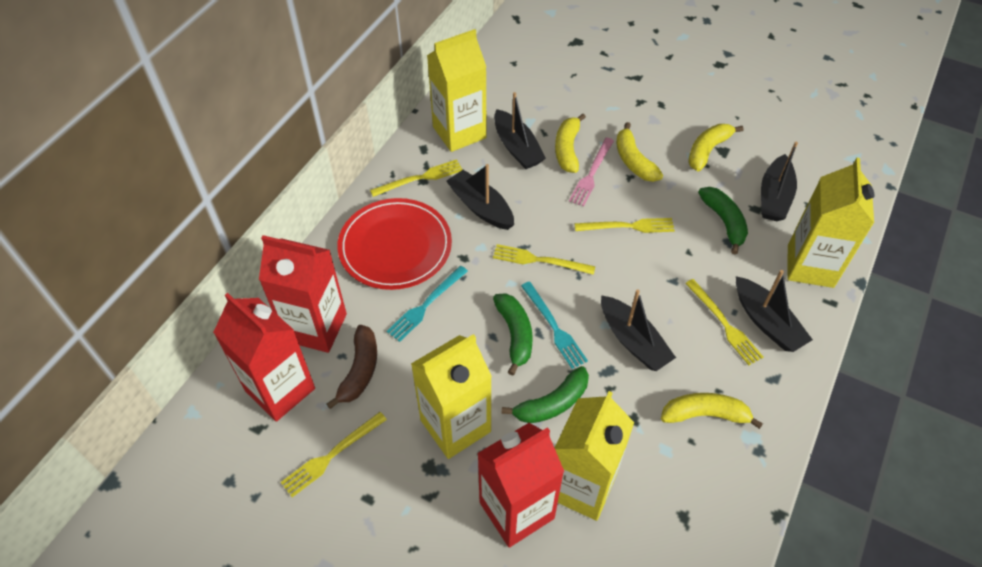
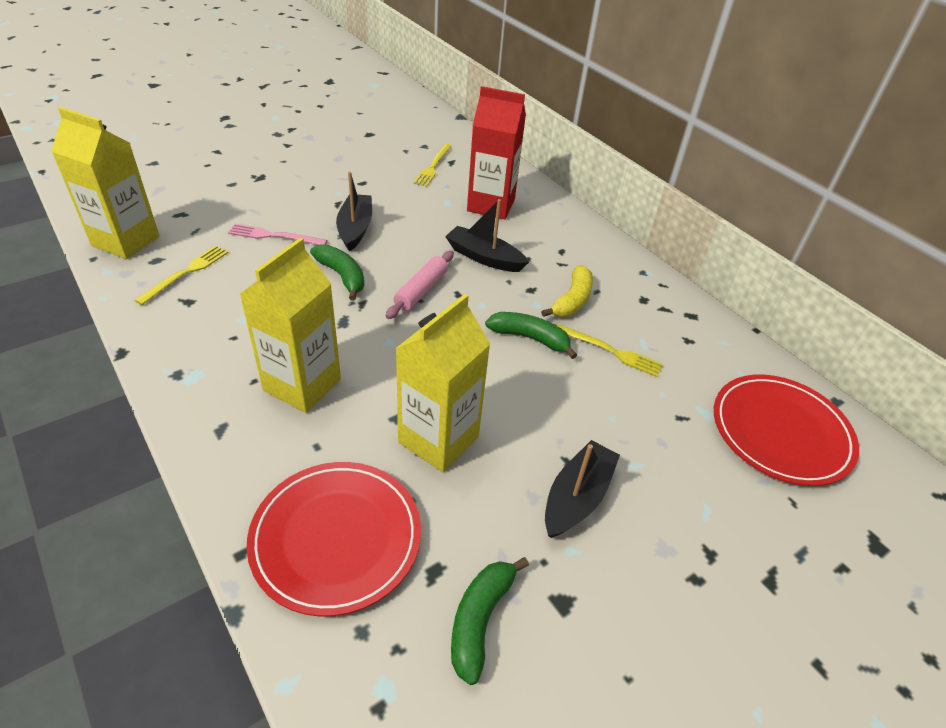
black boat: 5 -> 3
brown banana: 1 -> 0
pink rolling pin: 0 -> 1
red carton: 3 -> 1
red plate: 1 -> 2
turquoise fork: 2 -> 0
yellow banana: 4 -> 1
yellow carton: 4 -> 3
yellow fork: 5 -> 3

